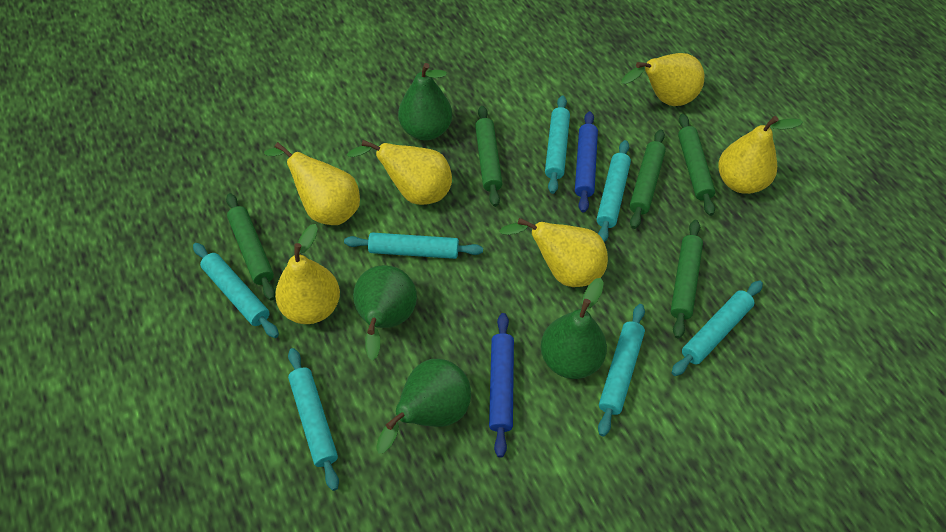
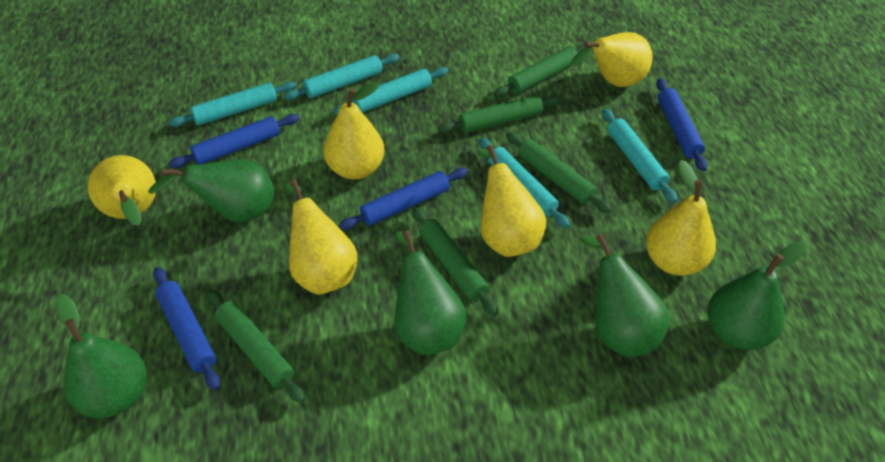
blue rolling pin: 2 -> 4
green pear: 4 -> 5
turquoise rolling pin: 7 -> 5

